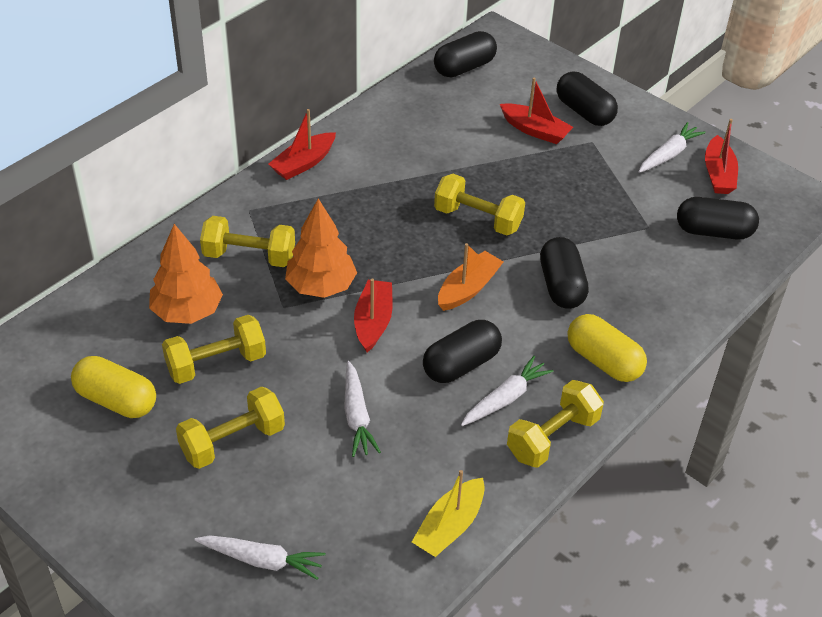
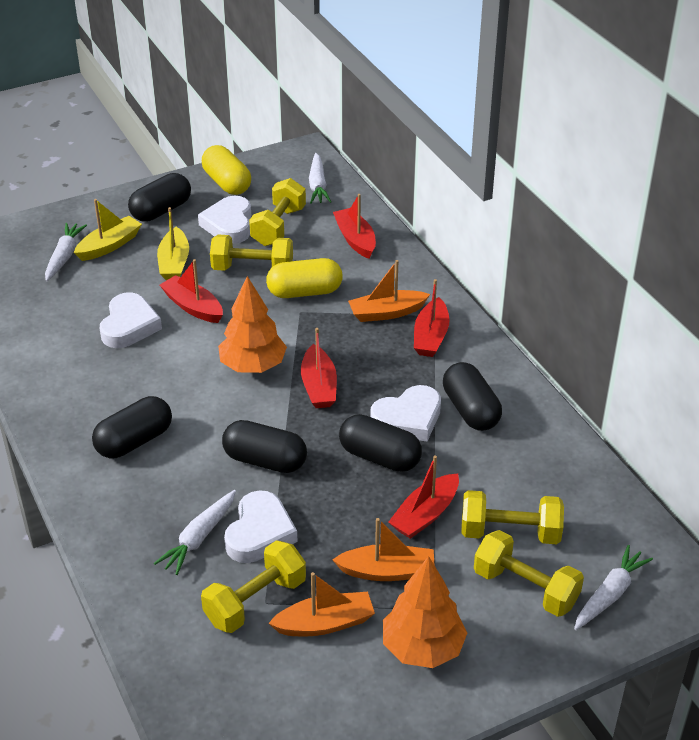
orange boat: 1 -> 3
red boat: 4 -> 5
white heart: 0 -> 4
yellow boat: 1 -> 2

